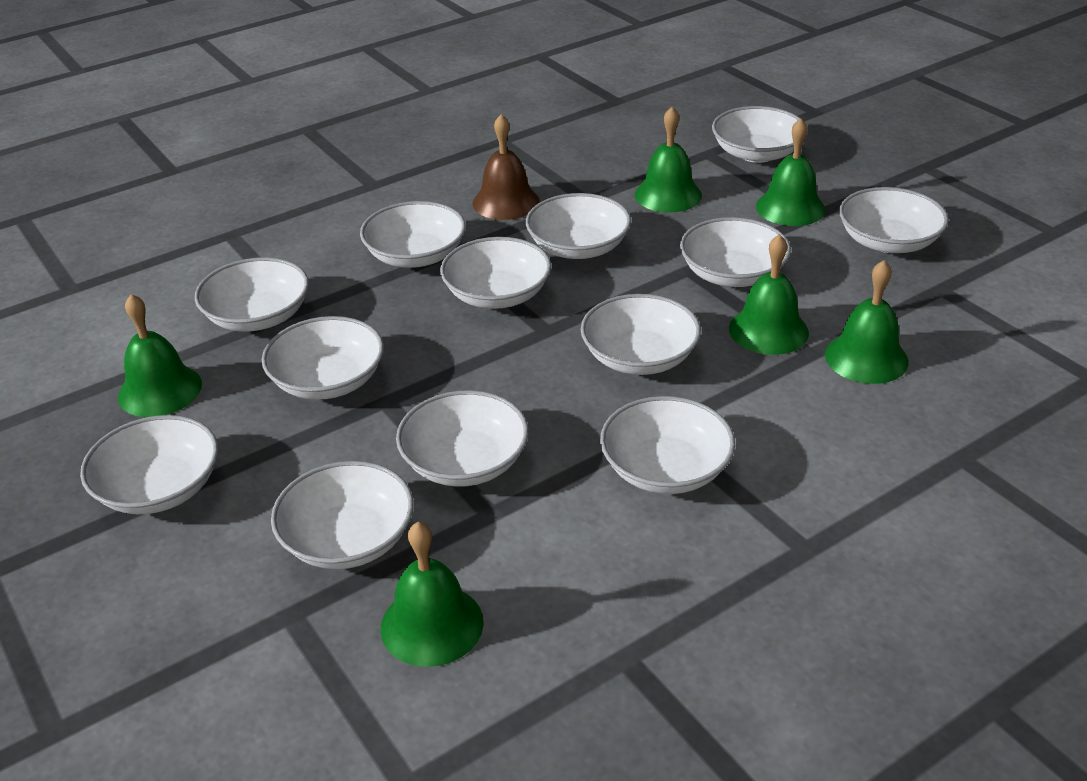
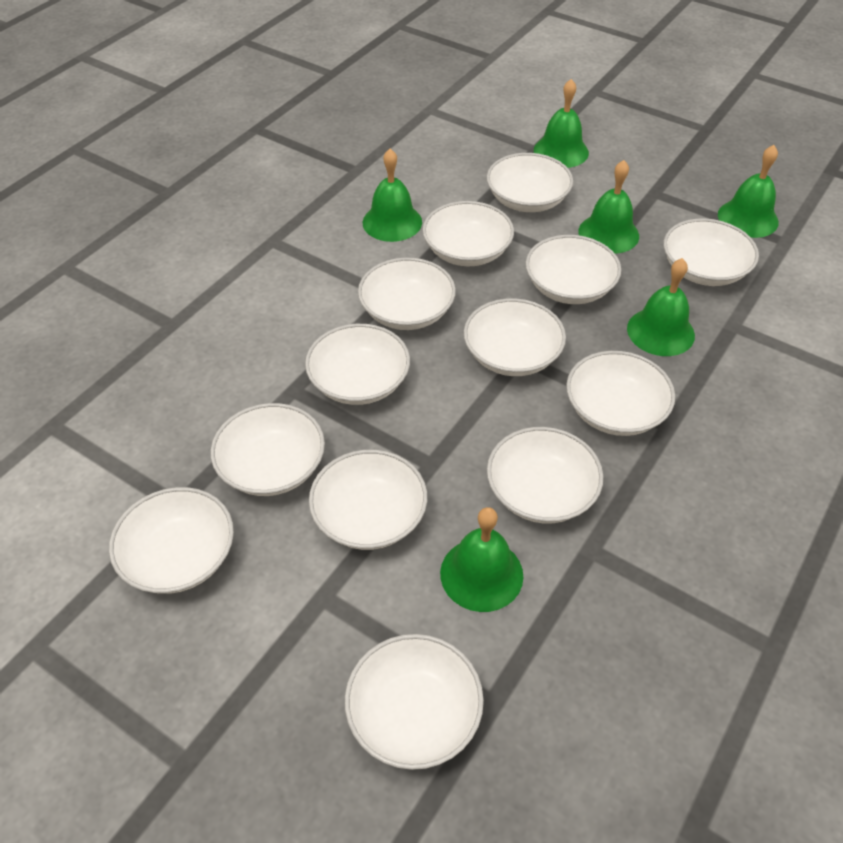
brown bell: 1 -> 0

